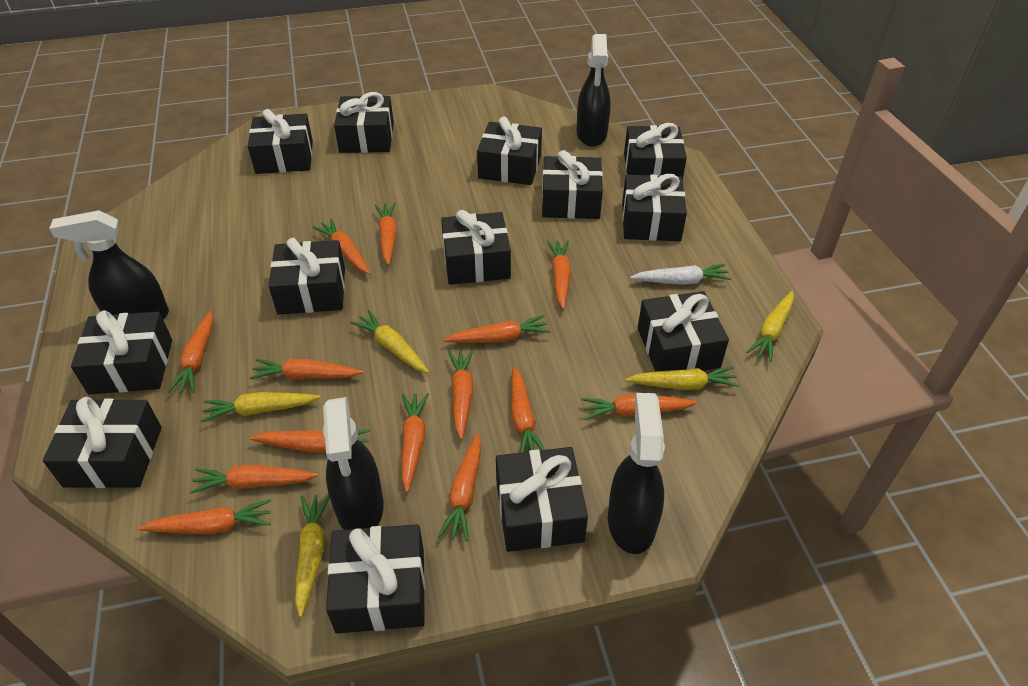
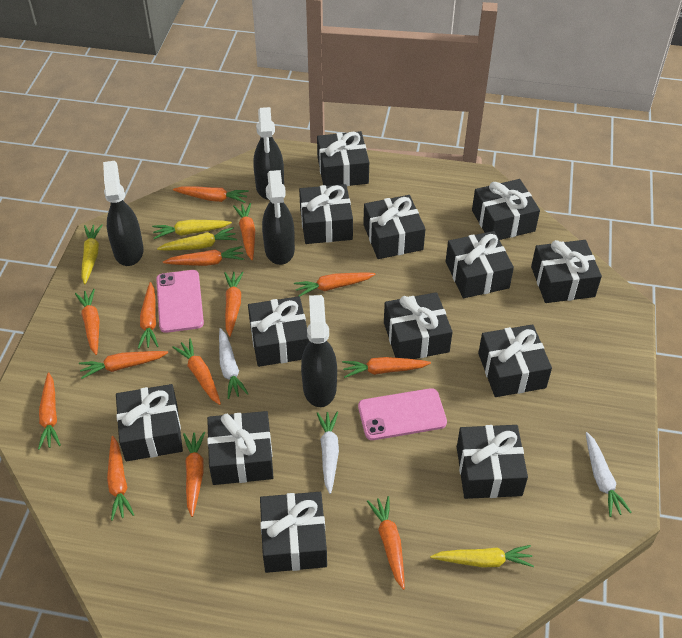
pink phone: 0 -> 2
white carrot: 1 -> 3
yellow carrot: 5 -> 4

